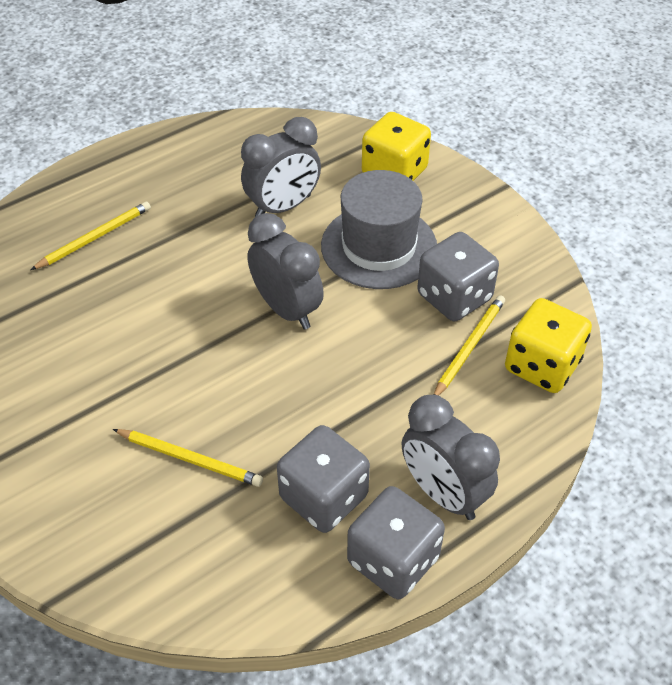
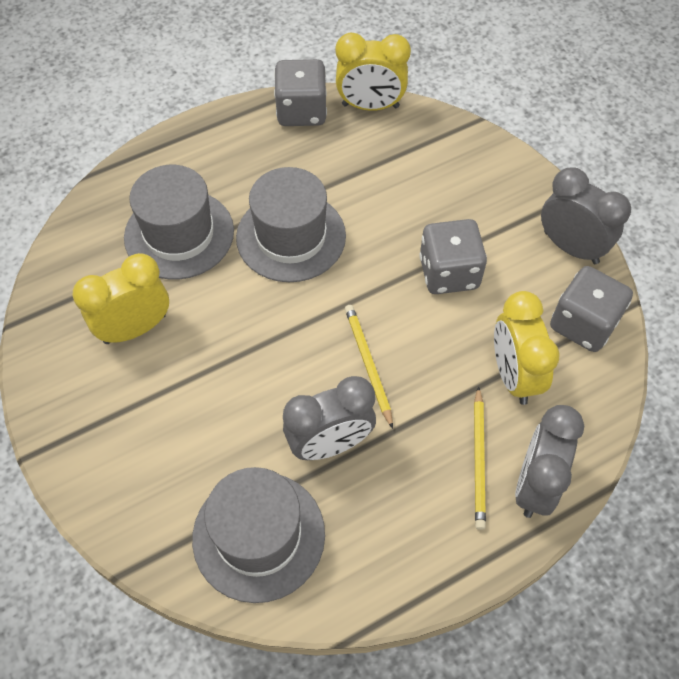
grey hat: 1 -> 3
yellow clock: 0 -> 3
yellow dice: 2 -> 0
yellow pencil: 3 -> 2

